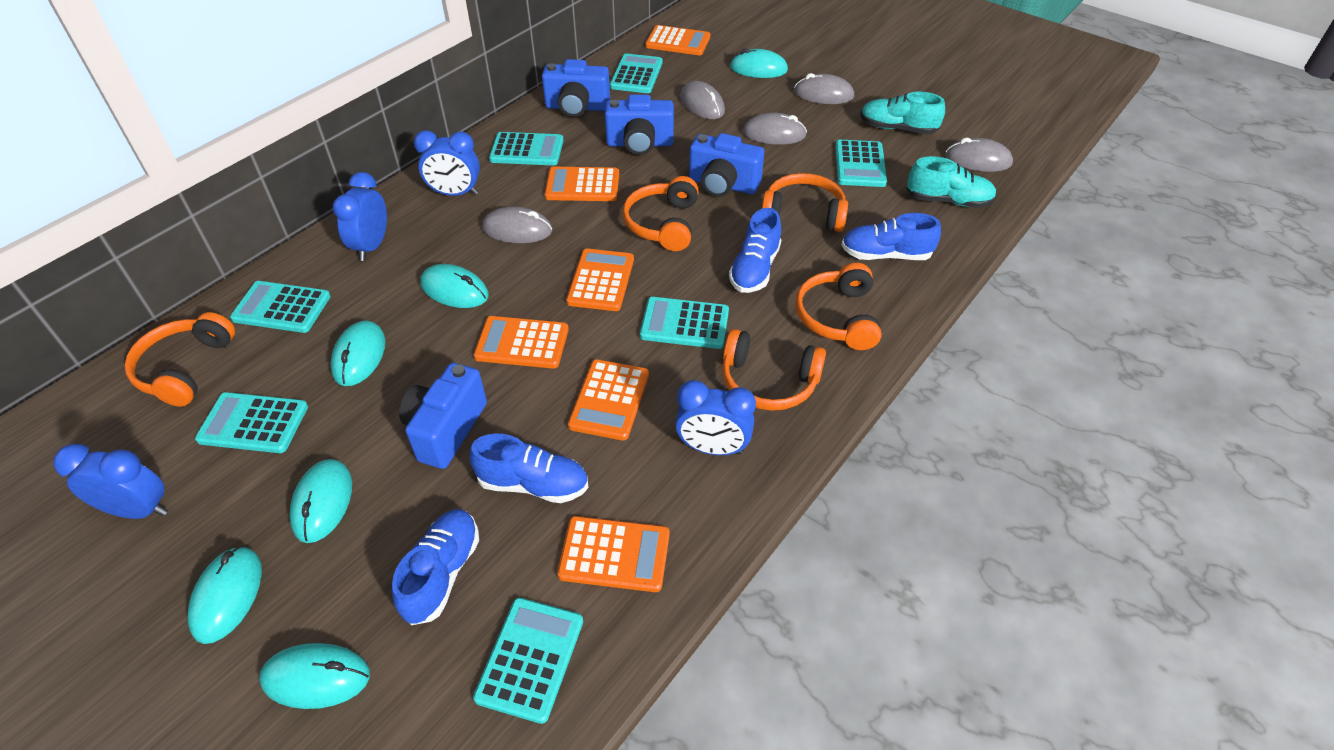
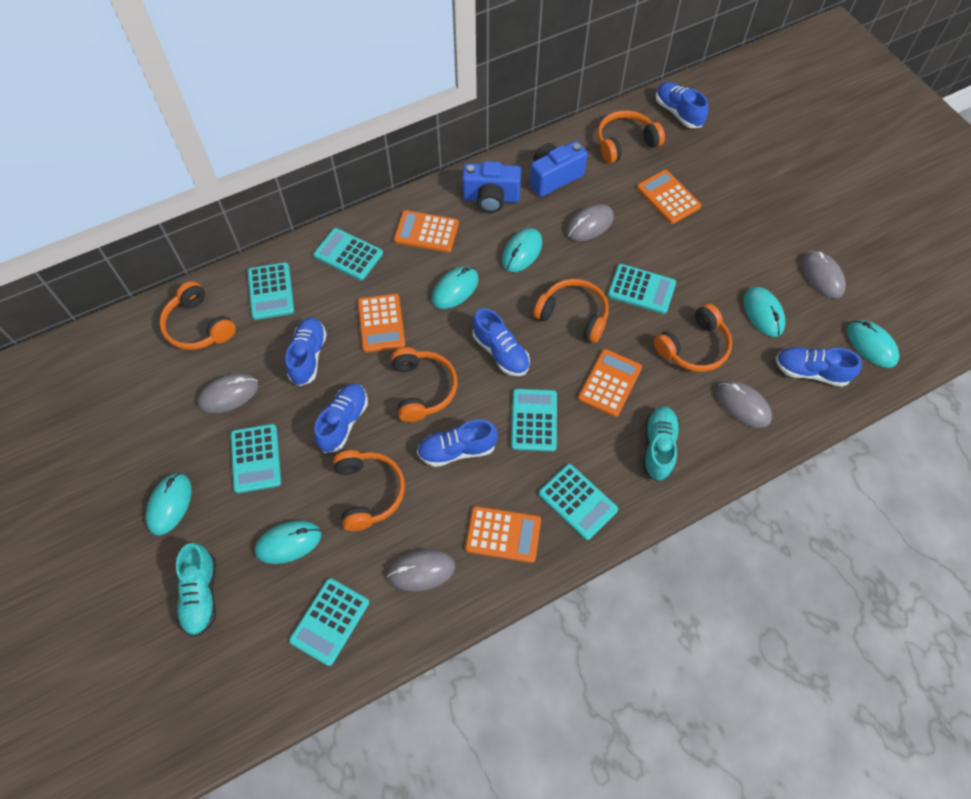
blue camera: 4 -> 2
blue clock: 4 -> 0
blue shoe: 4 -> 6
orange calculator: 6 -> 5
orange headphones: 5 -> 6

